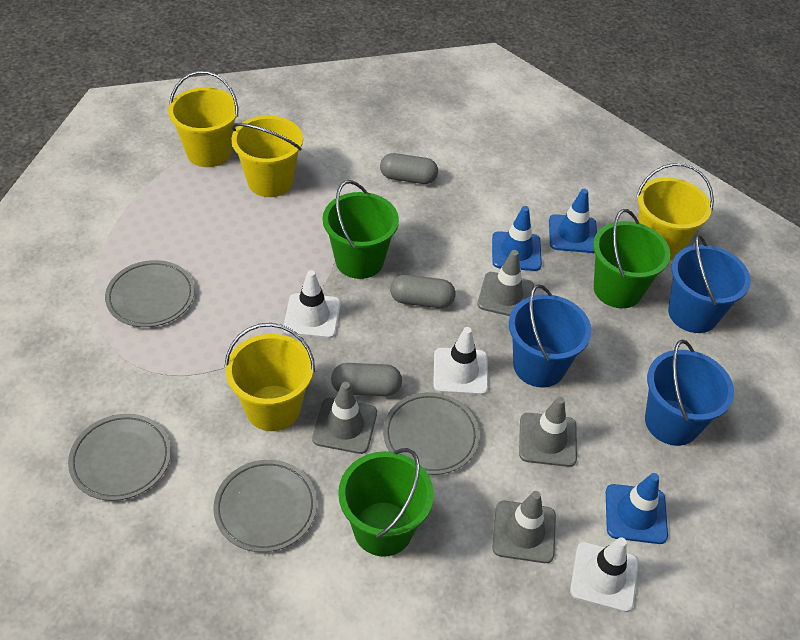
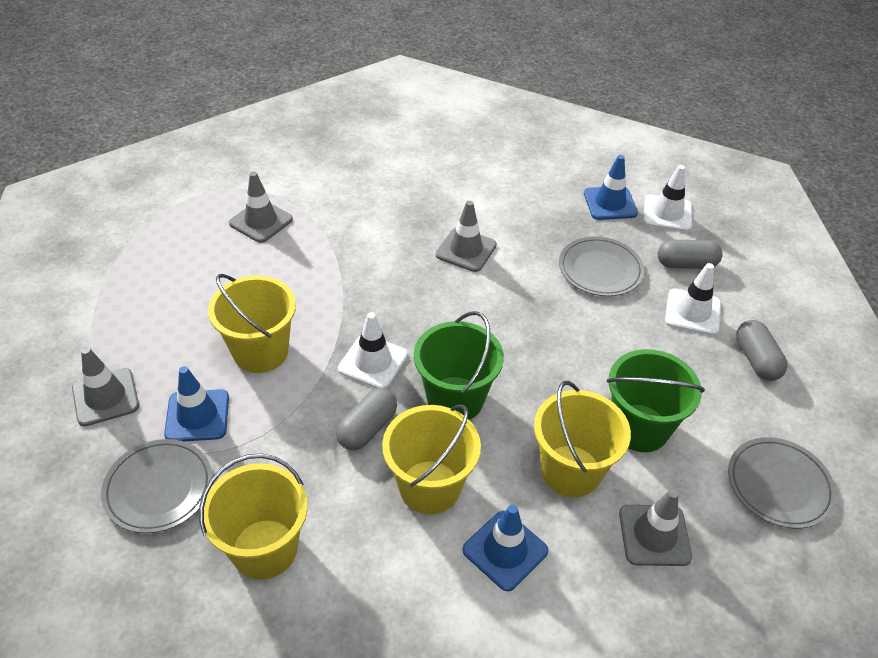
blue bucket: 3 -> 0
green bucket: 3 -> 2
grey plate: 4 -> 3

